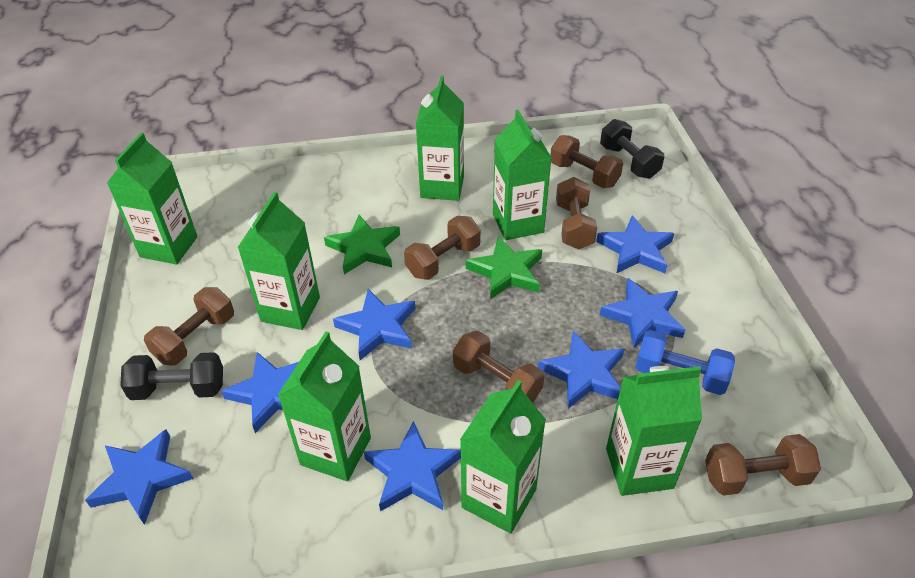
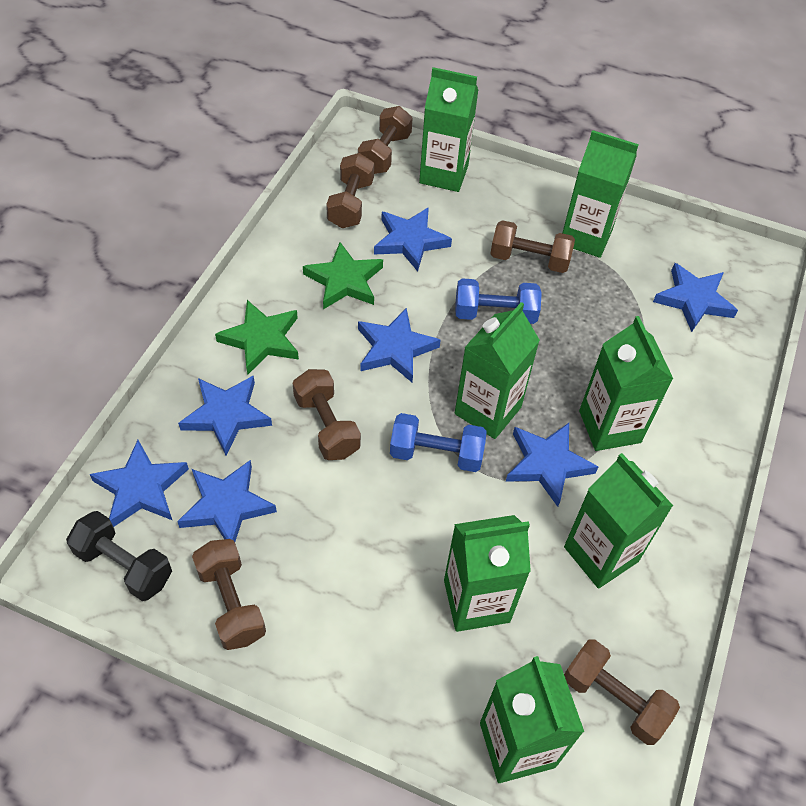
black dumbbell: 2 -> 1
blue dumbbell: 1 -> 2

